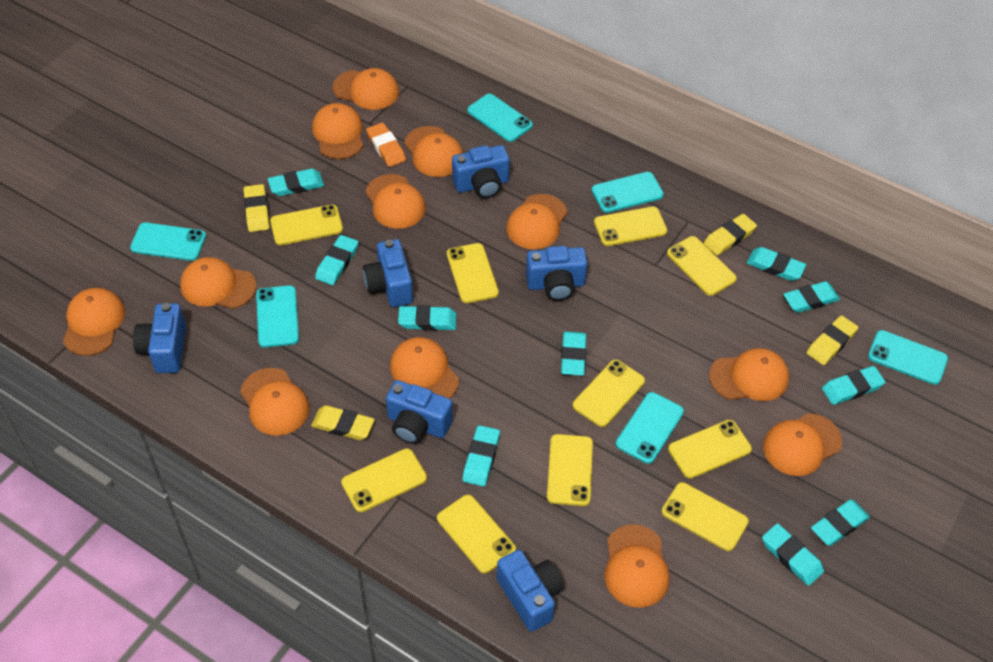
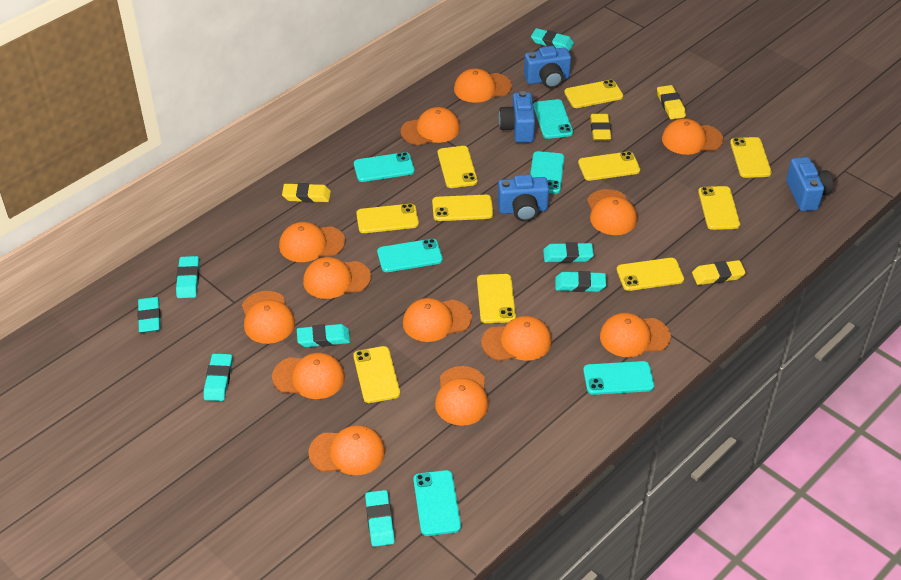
blue camera: 6 -> 4
orange cap: 12 -> 13
orange eraser: 1 -> 0
turquoise eraser: 10 -> 8

